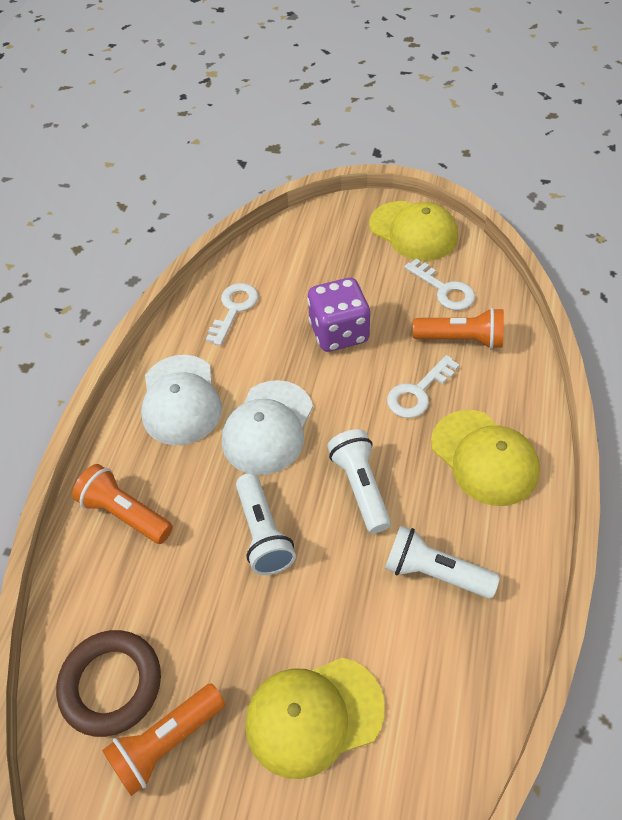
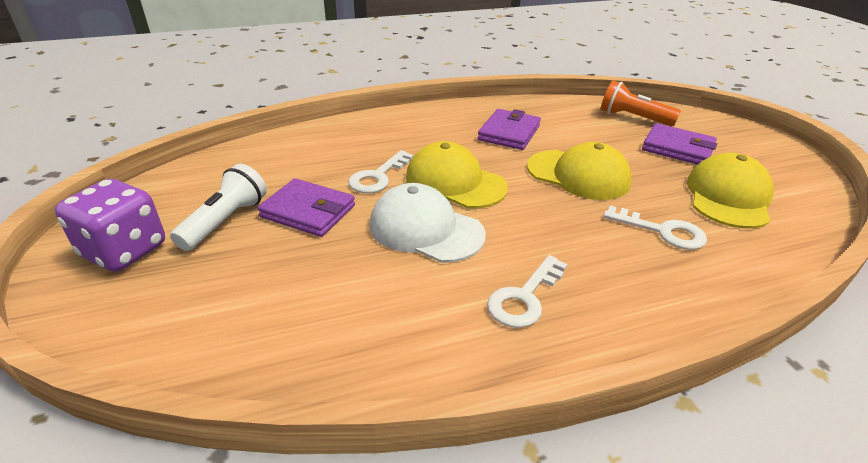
brown ring: 1 -> 0
orange flashlight: 3 -> 1
purple wallet: 0 -> 3
white cap: 2 -> 1
white flashlight: 3 -> 1

